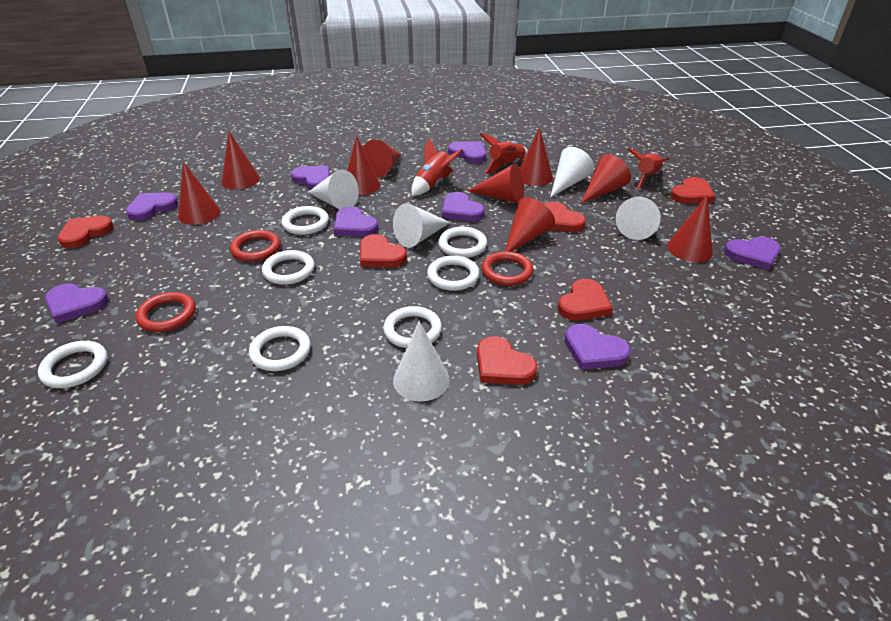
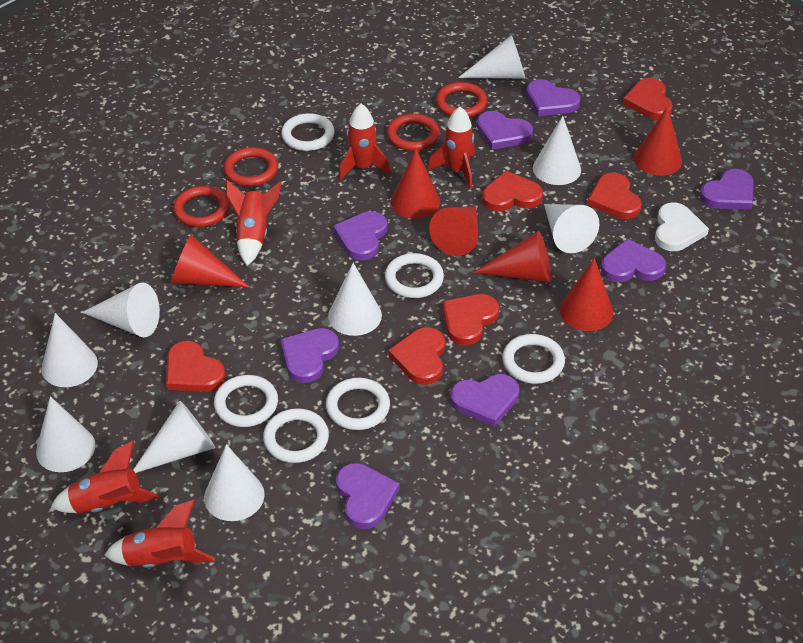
red cone: 9 -> 6
red ring: 3 -> 4
red rocket: 3 -> 5
white cone: 5 -> 9
white heart: 0 -> 1
white ring: 7 -> 6

